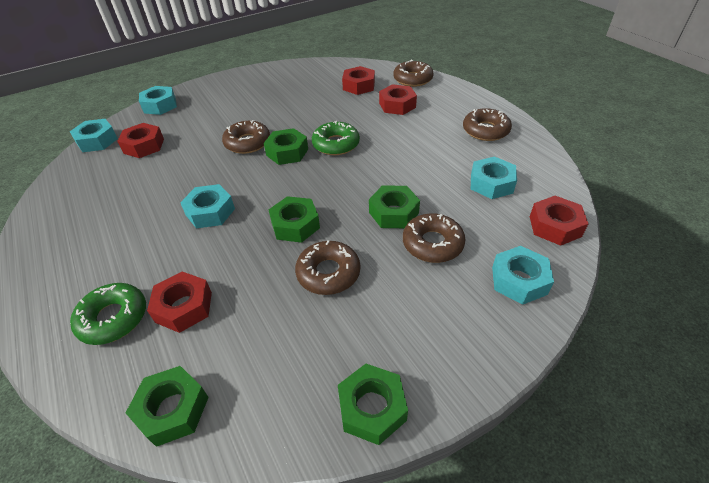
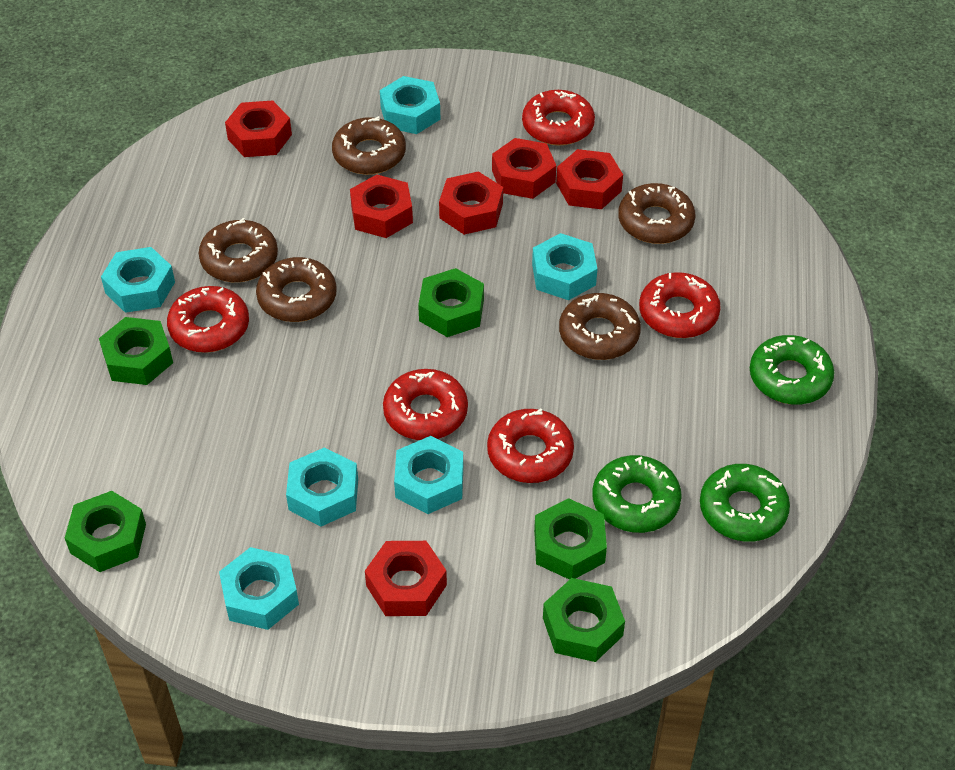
green donut: 2 -> 3
red donut: 0 -> 5
red nut: 5 -> 6
turquoise nut: 5 -> 6

